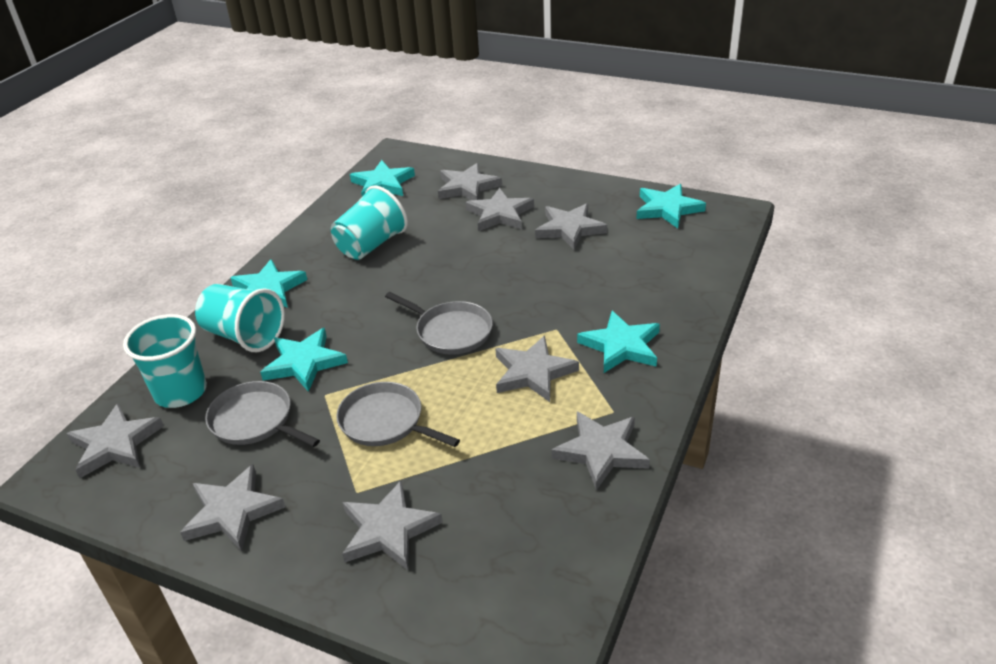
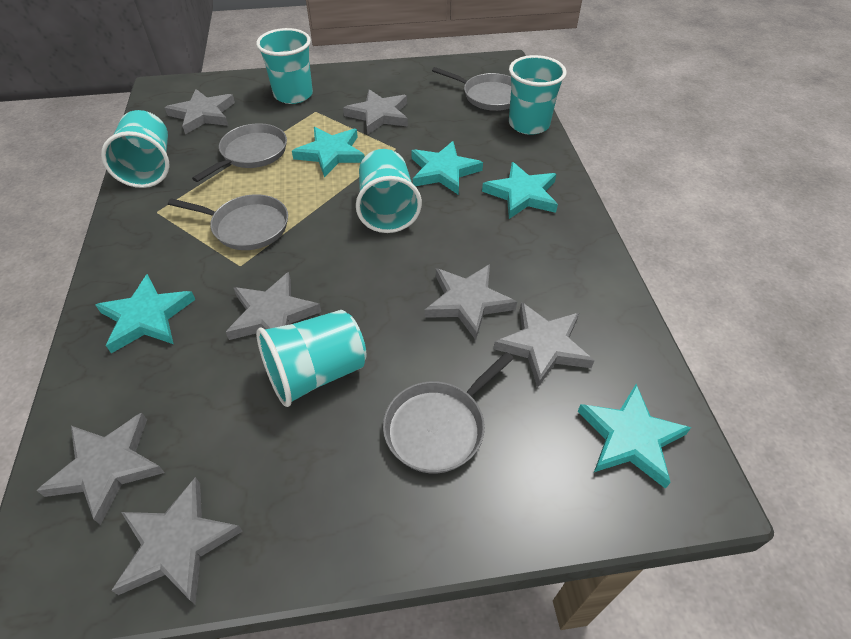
grey pan: 3 -> 4
grey star: 8 -> 7
turquoise cup: 3 -> 5

